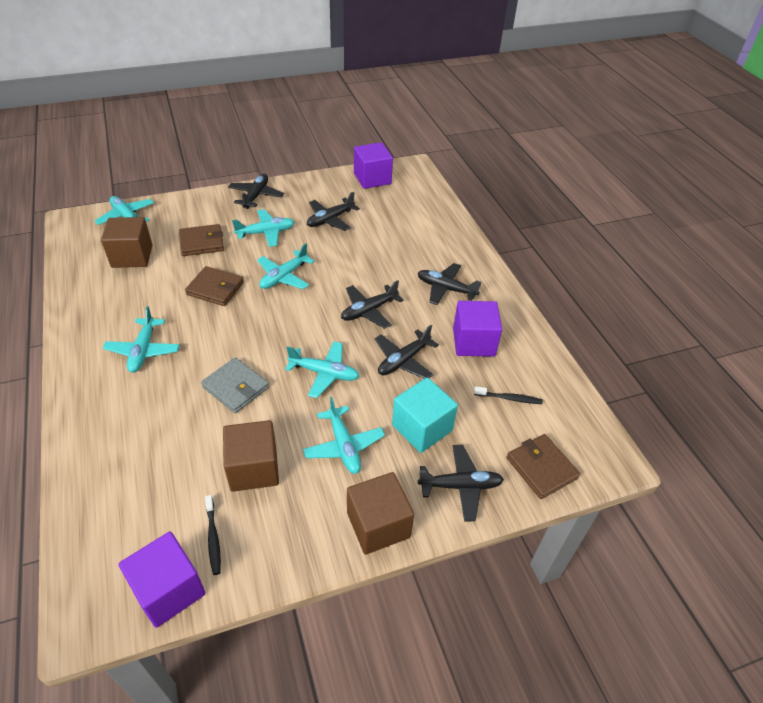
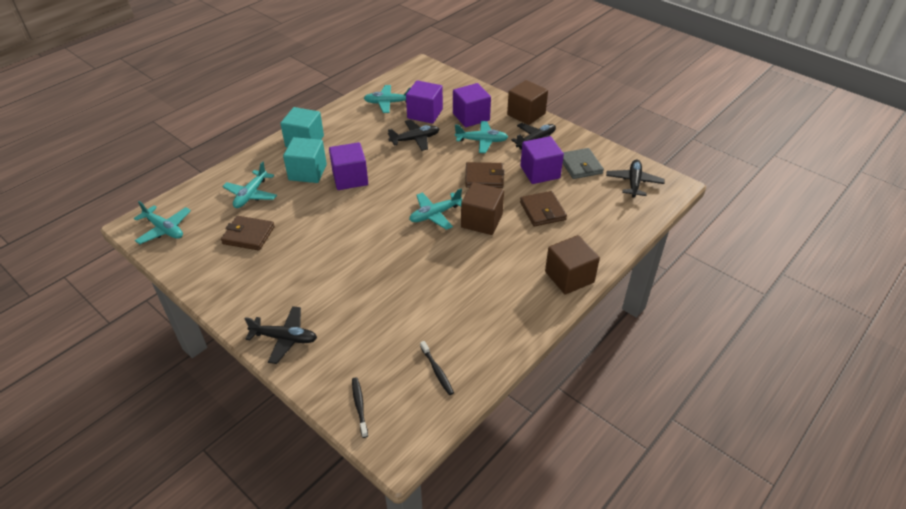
black plane: 6 -> 4
purple cube: 3 -> 4
turquoise cube: 1 -> 2
turquoise plane: 6 -> 5

